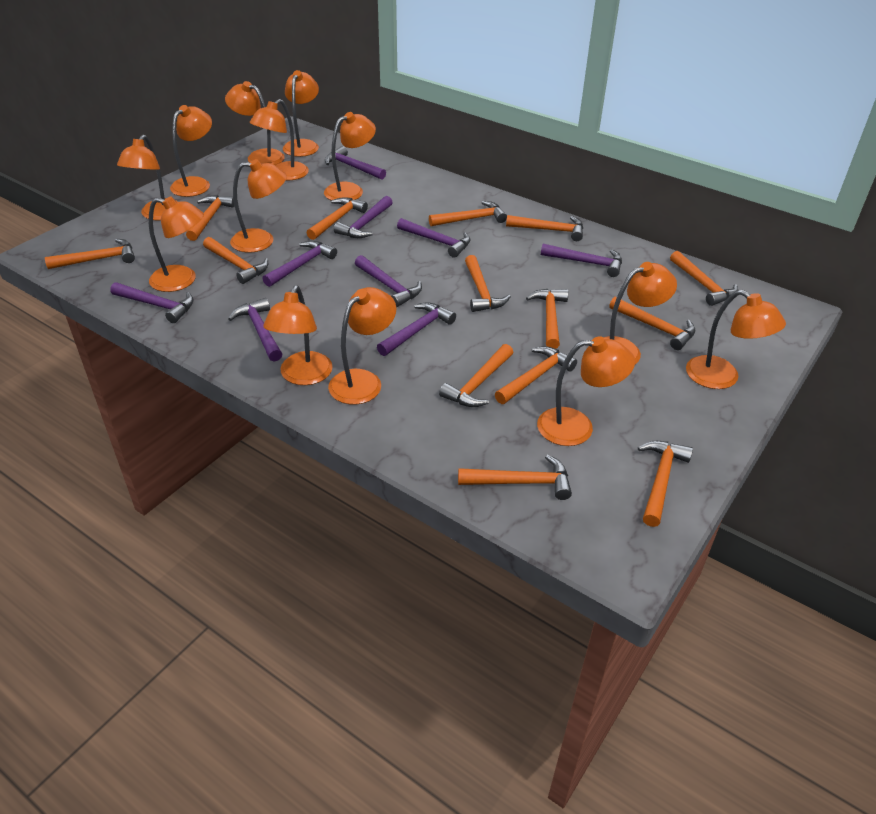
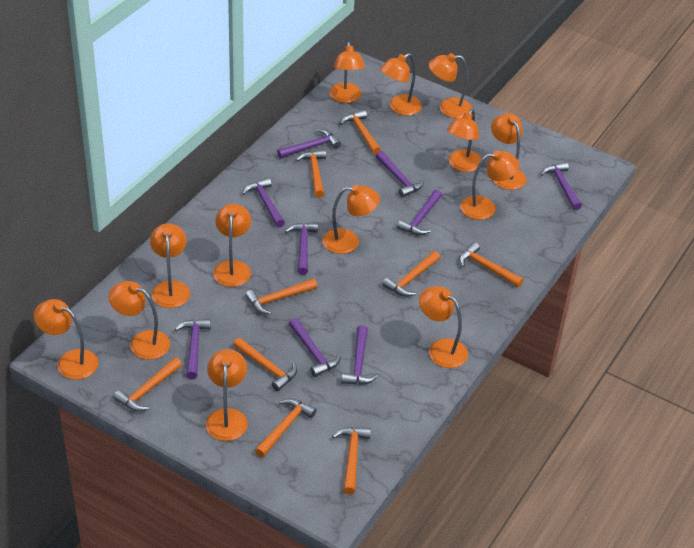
orange hammer: 14 -> 9

